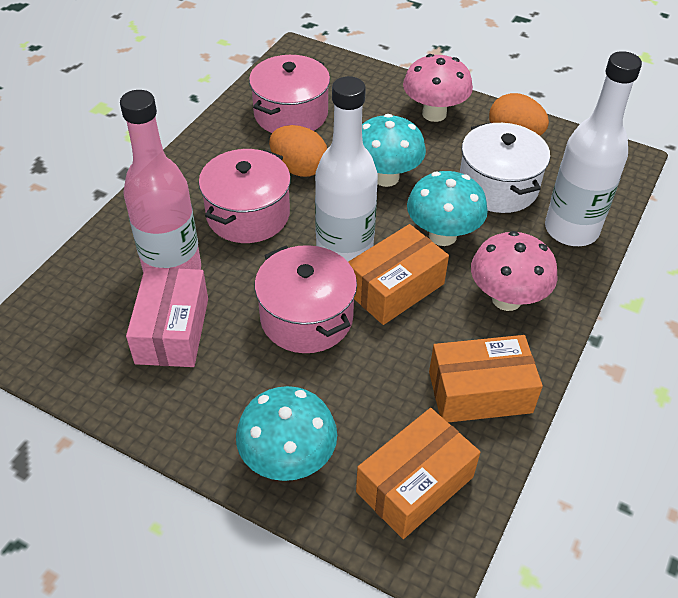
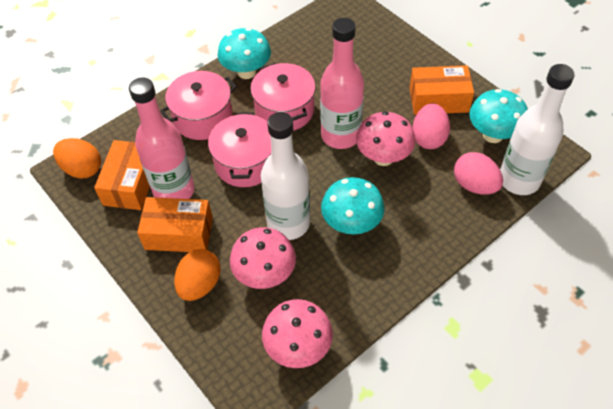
pink bottle: 1 -> 2
pink box: 1 -> 0
pink egg: 0 -> 2
pink mushroom: 2 -> 3
white pot: 1 -> 0

